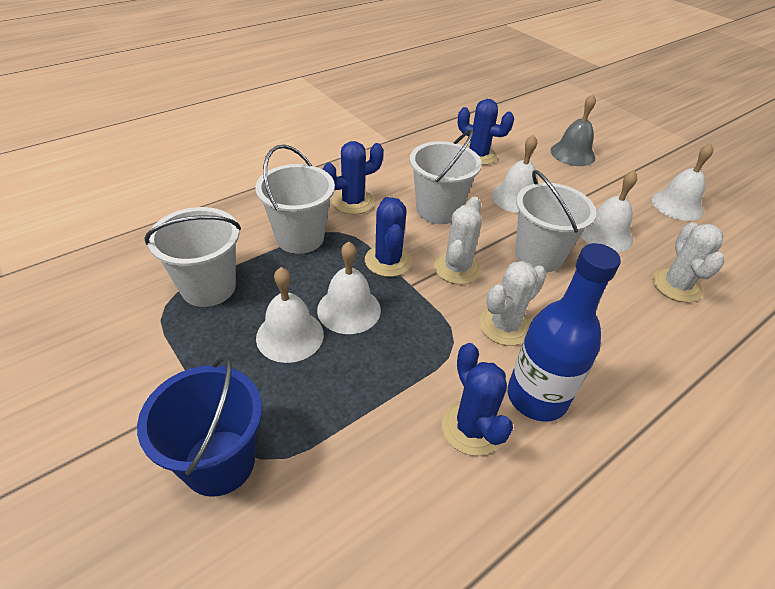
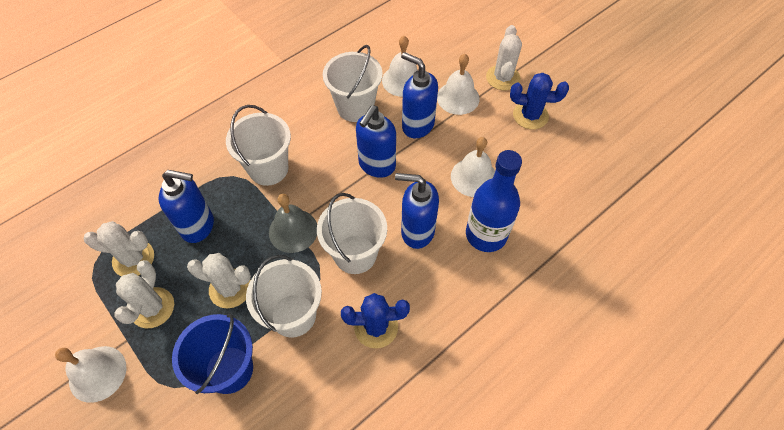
blue cactus: 4 -> 2
blue soap dispenser: 0 -> 4
white bell: 5 -> 4
white cactus: 3 -> 4

